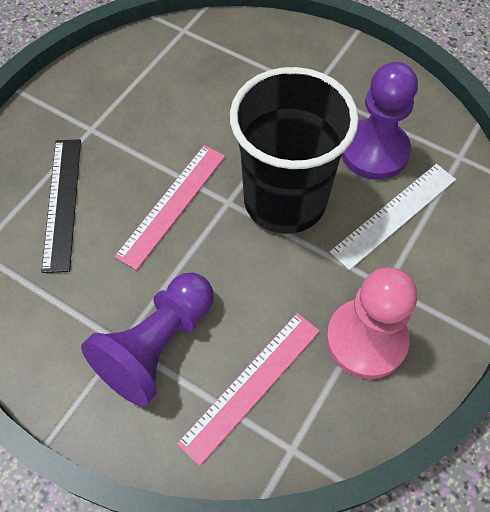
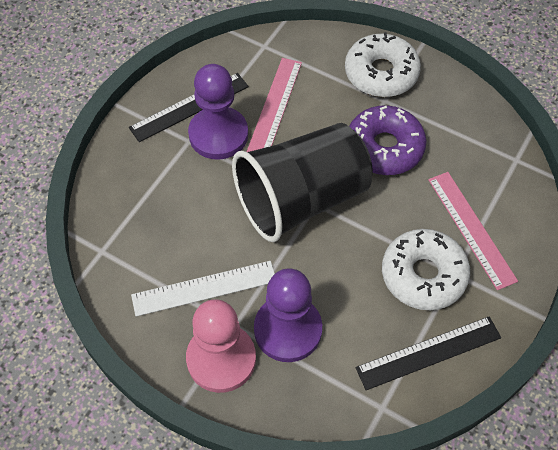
black ruler: 1 -> 2
purple donut: 0 -> 1
white donut: 0 -> 2

